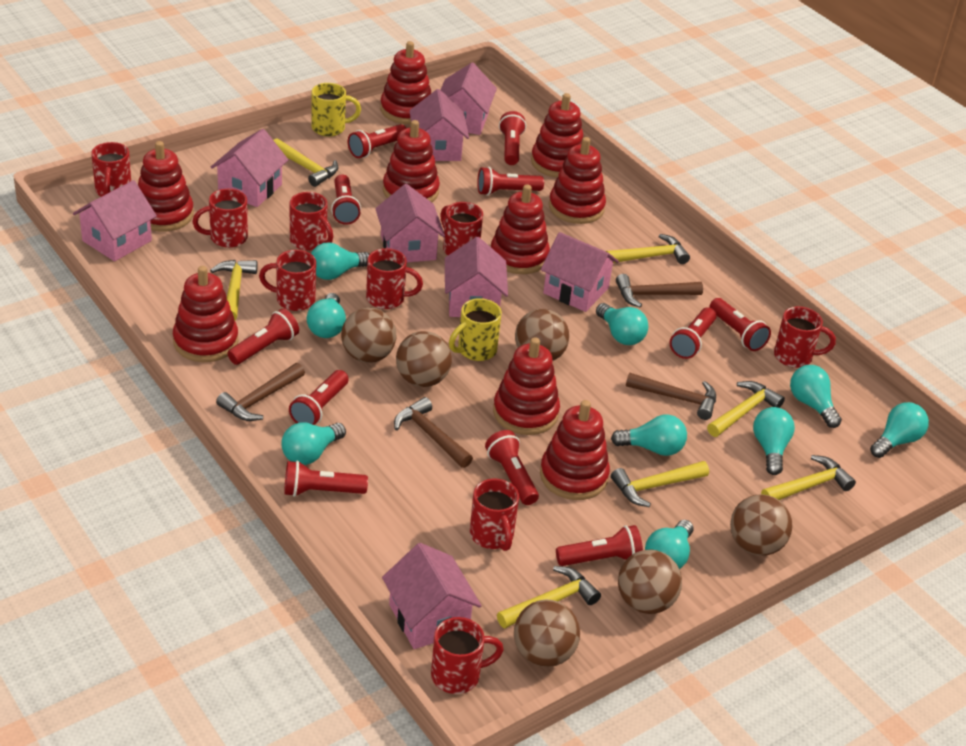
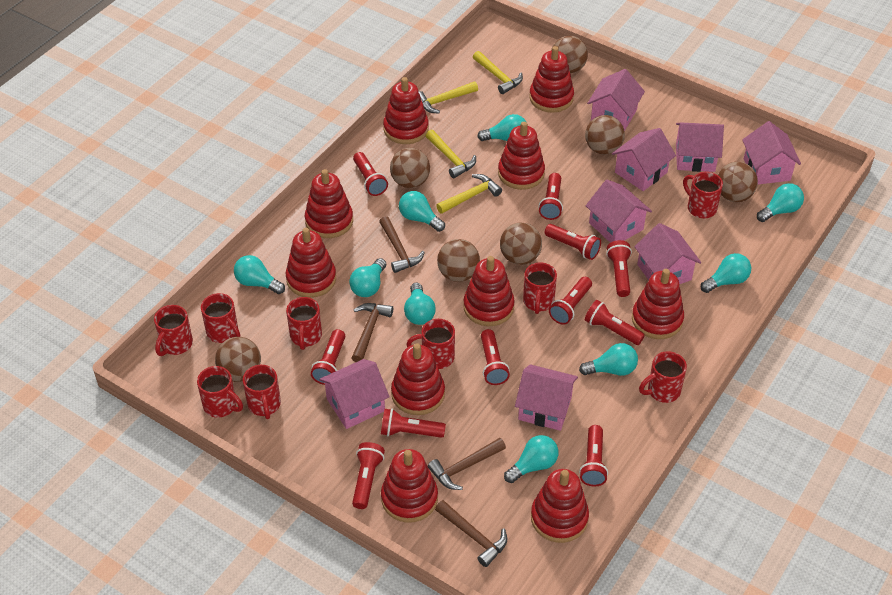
brown ball: 6 -> 7
red stacking toy: 9 -> 10
yellow hammer: 7 -> 4
yellow mug: 2 -> 0

